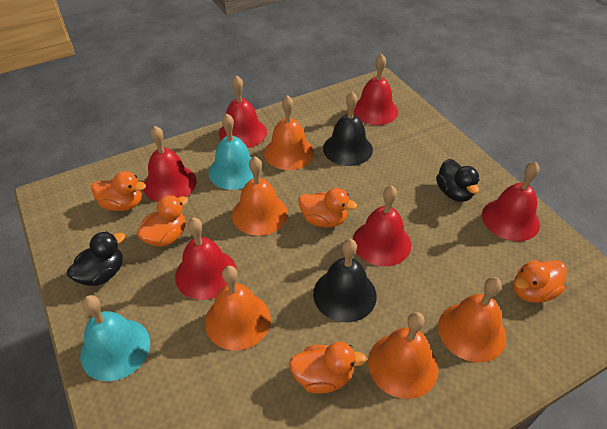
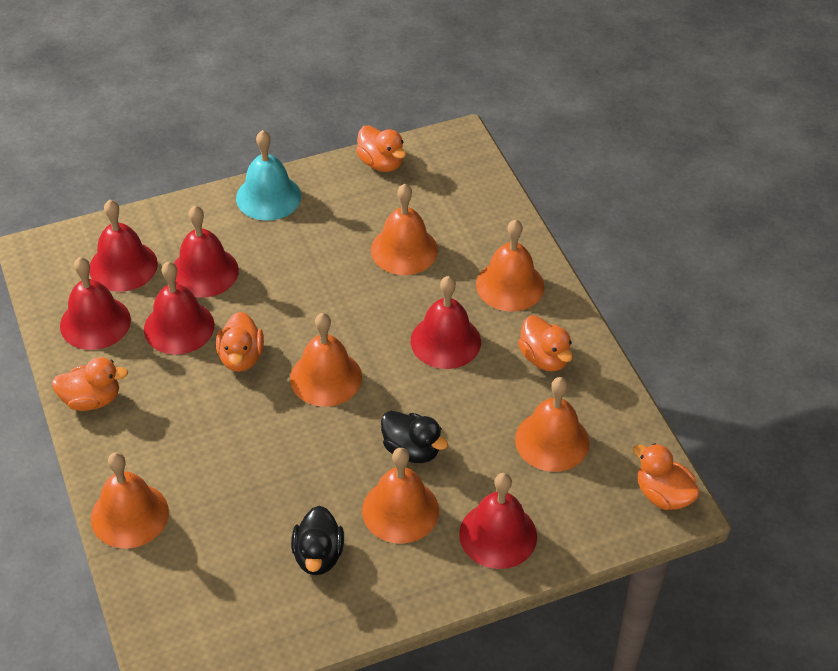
black bell: 2 -> 0
orange bell: 5 -> 6
turquoise bell: 2 -> 1

